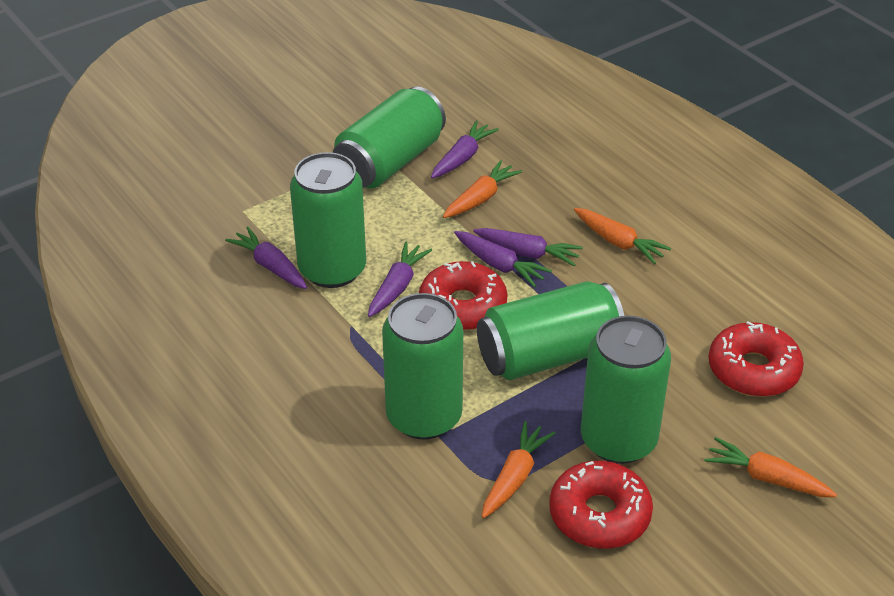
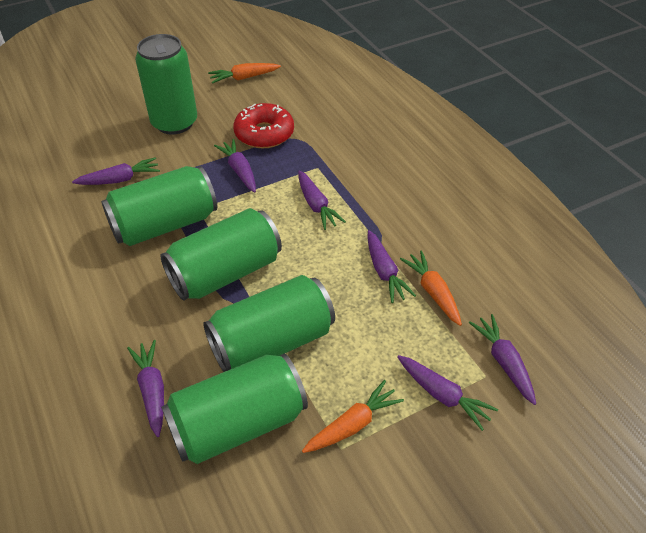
orange carrot: 4 -> 3
purple carrot: 5 -> 7
red donut: 3 -> 1

